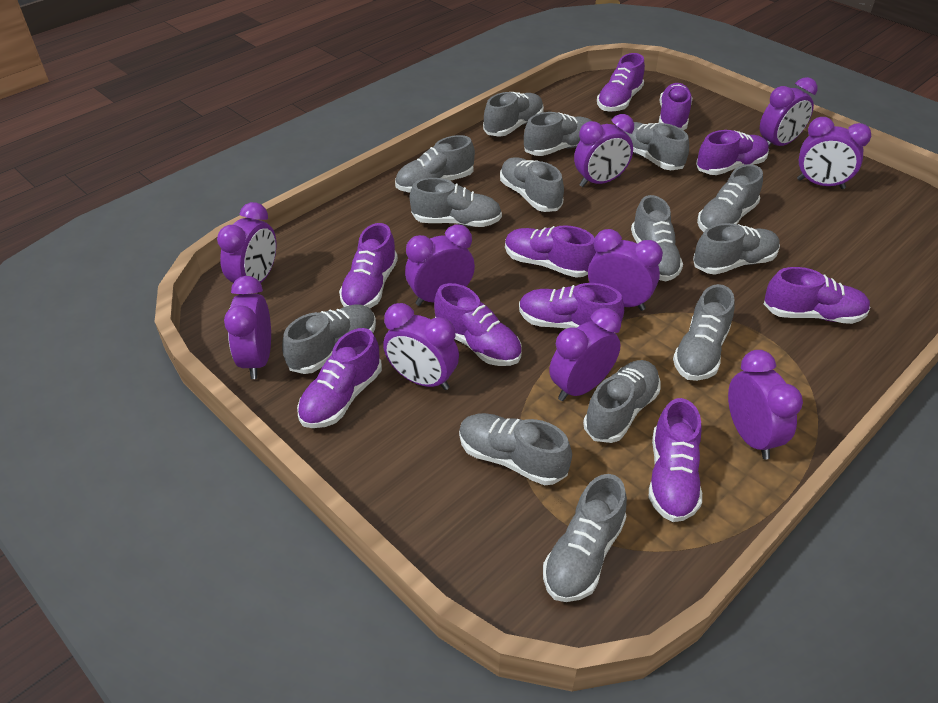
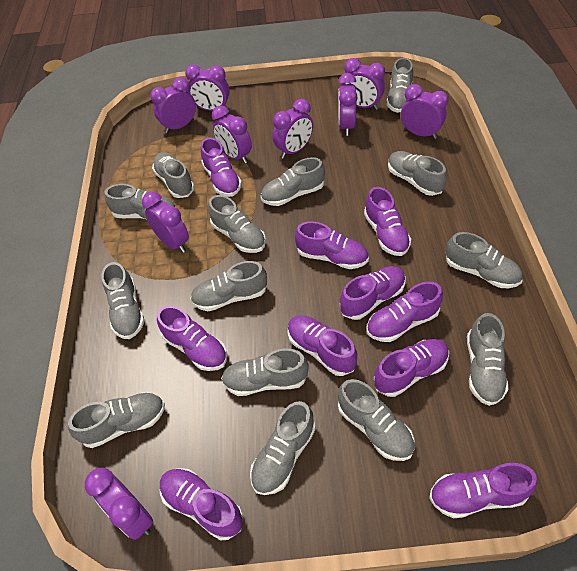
purple clock: 10 -> 9

